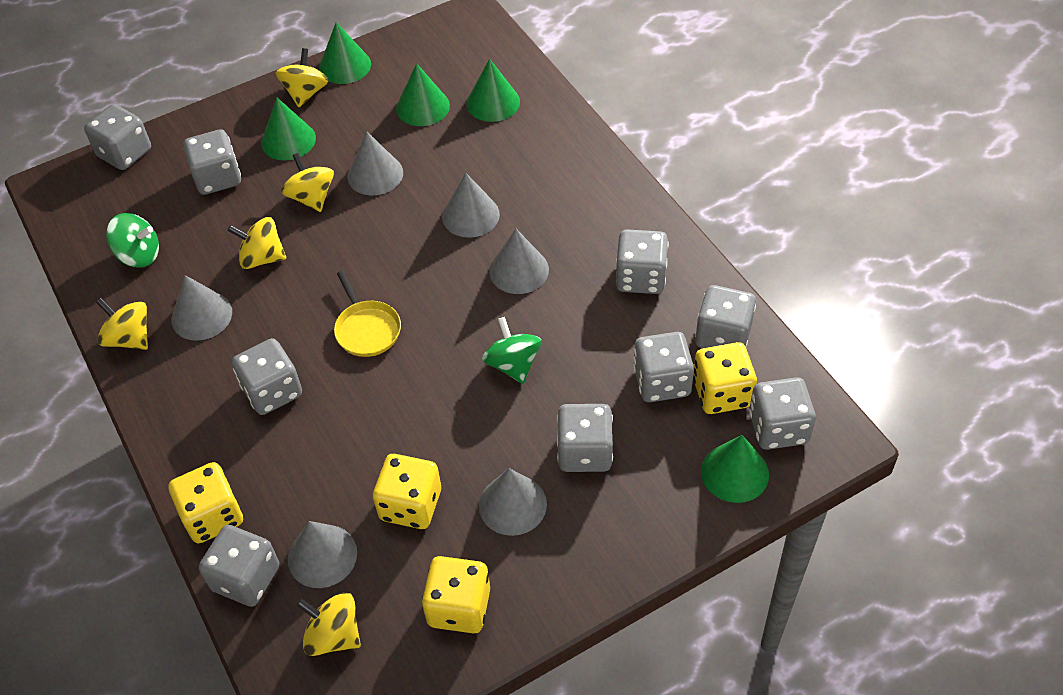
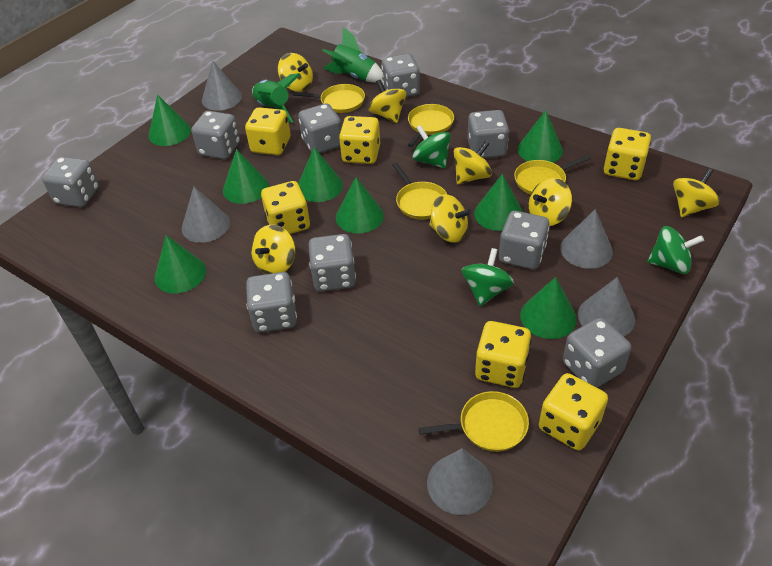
green cone: 5 -> 8
green rocket: 0 -> 2
green spinning top: 2 -> 3
grey cone: 6 -> 5
yellow dice: 4 -> 6
yellow pan: 1 -> 5
yellow spinning top: 5 -> 7

